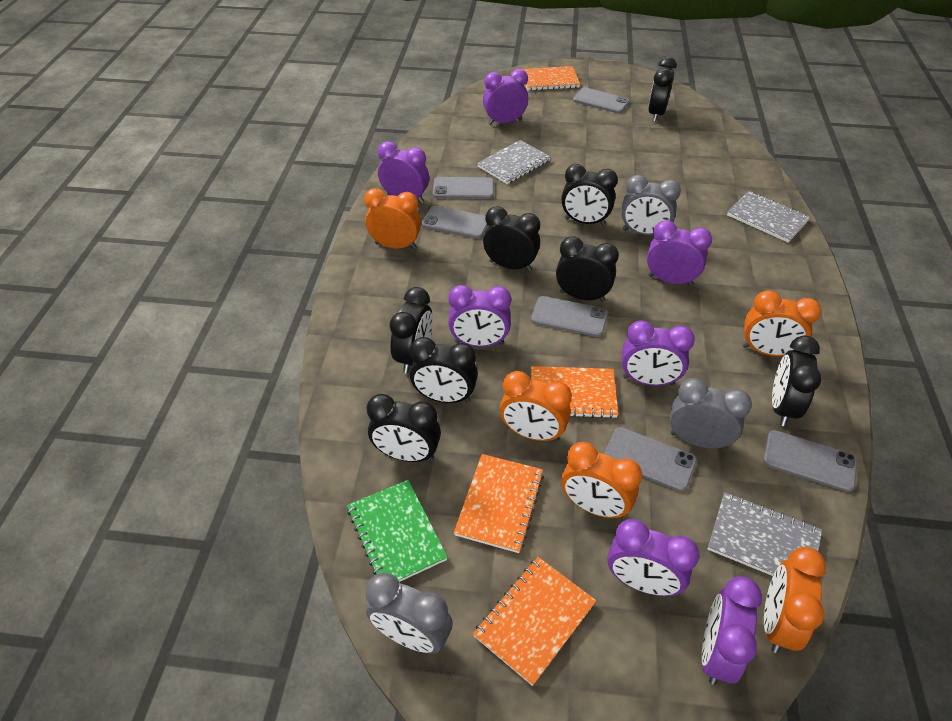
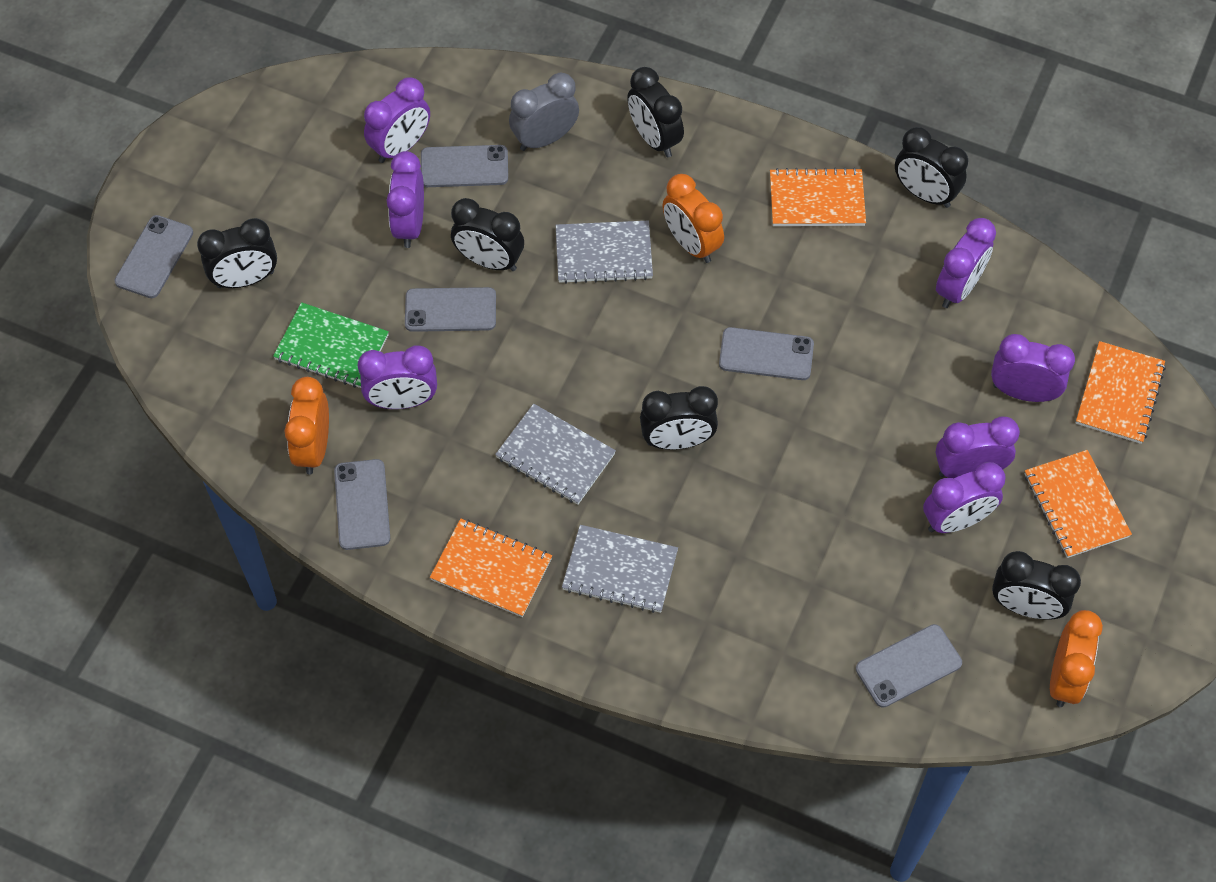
black clock: 8 -> 6
grey clock: 3 -> 1
orange clock: 5 -> 3

